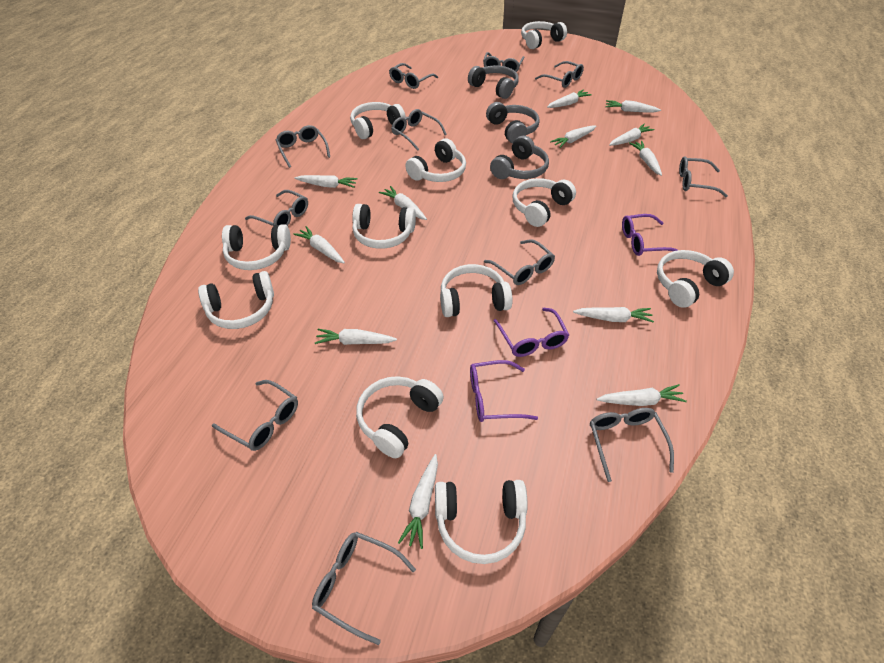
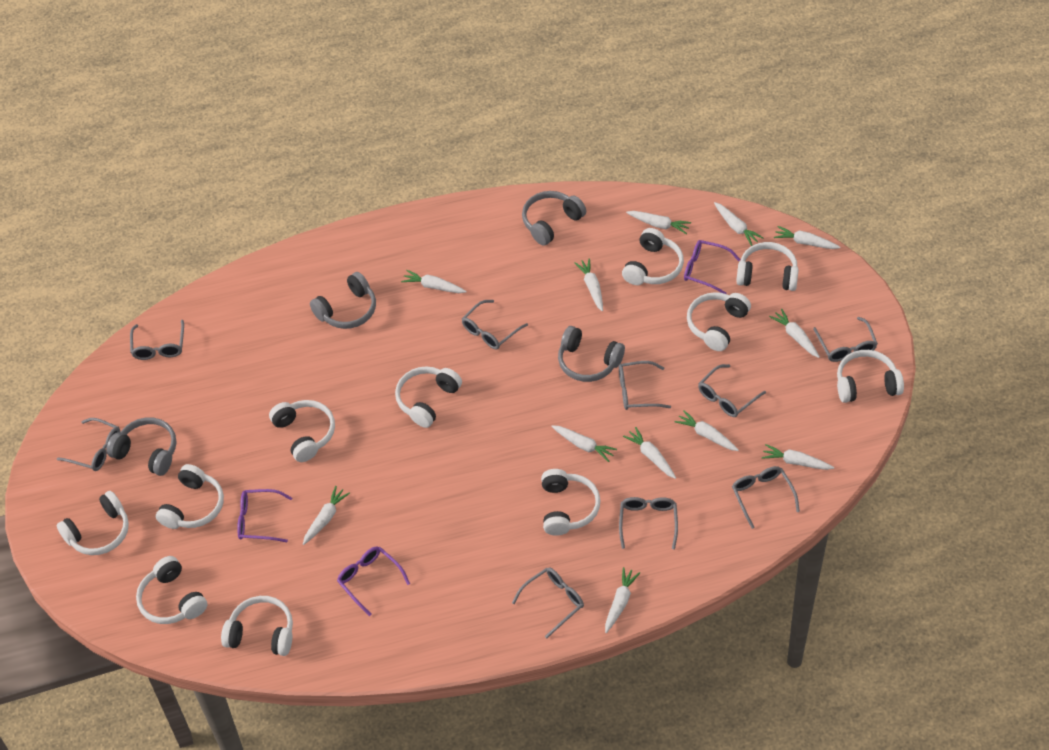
grey glasses: 11 -> 9
grey headphones: 3 -> 4

